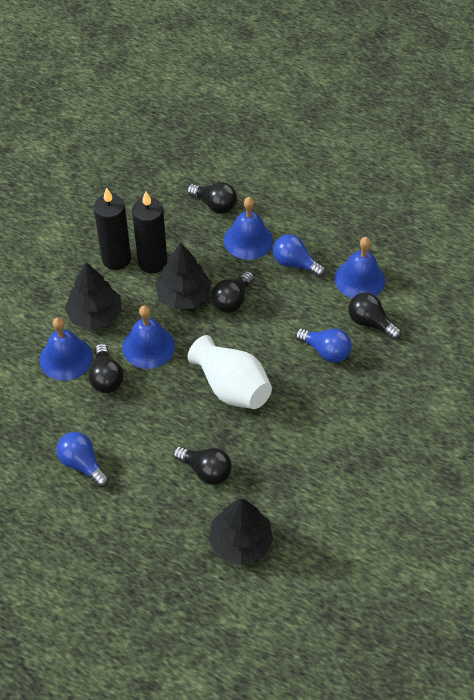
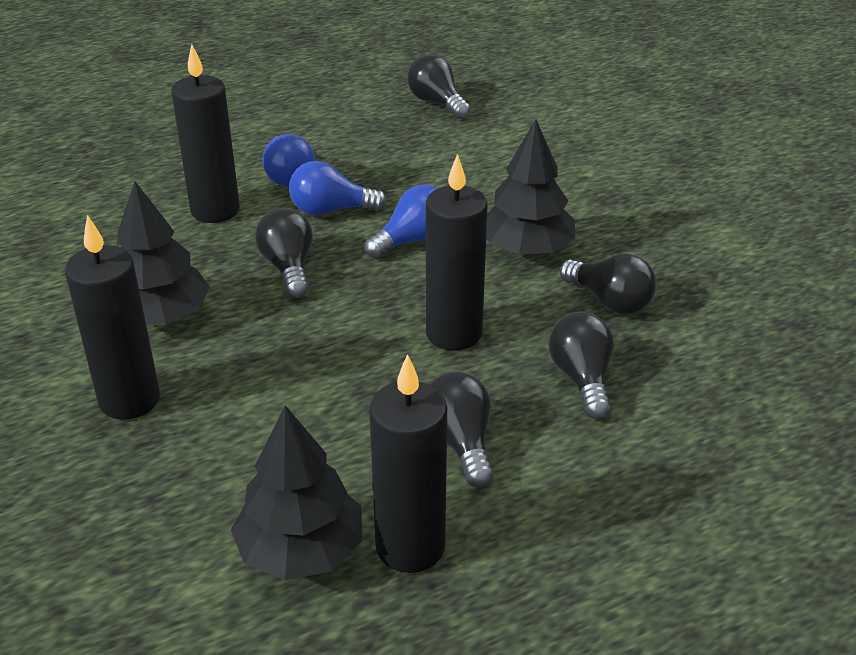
black candle: 2 -> 4
blue bell: 4 -> 0
white vase: 1 -> 0

